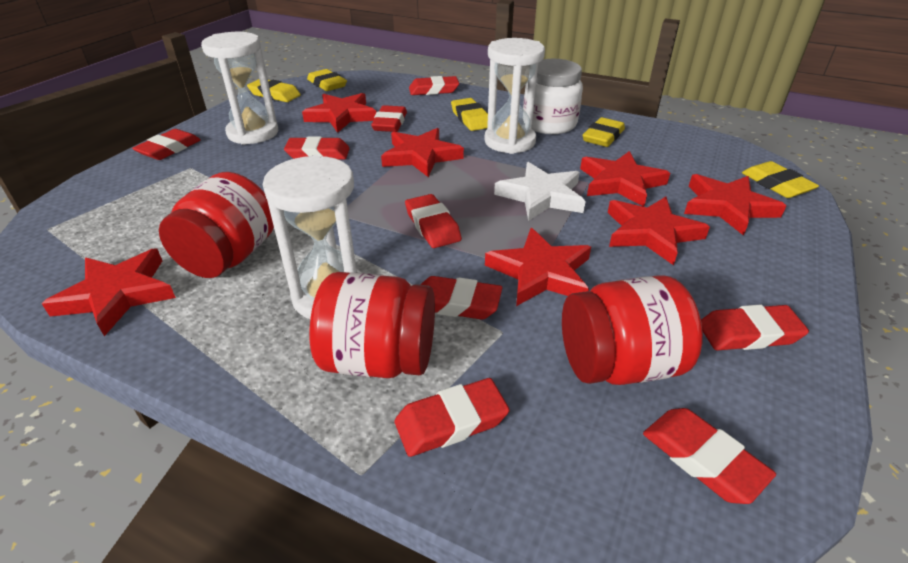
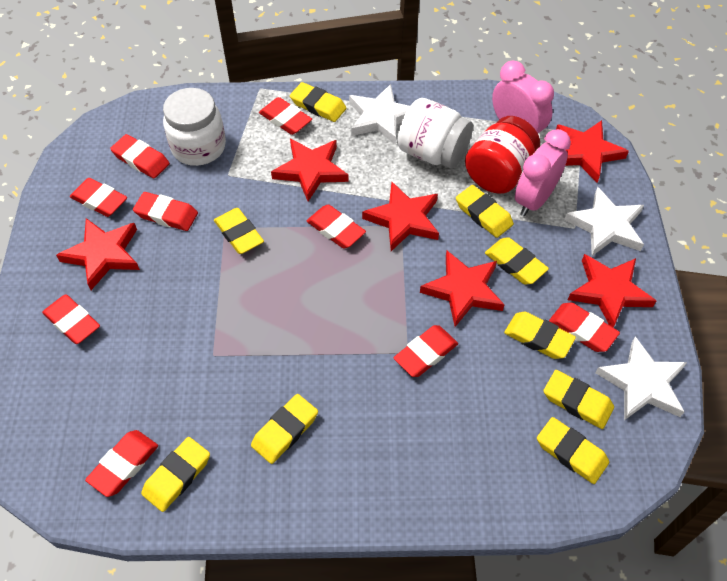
pink clock: 0 -> 2
red jar: 3 -> 1
red star: 7 -> 6
white hourglass: 3 -> 0
white jar: 1 -> 2
white star: 1 -> 3
yellow eraser: 5 -> 9

